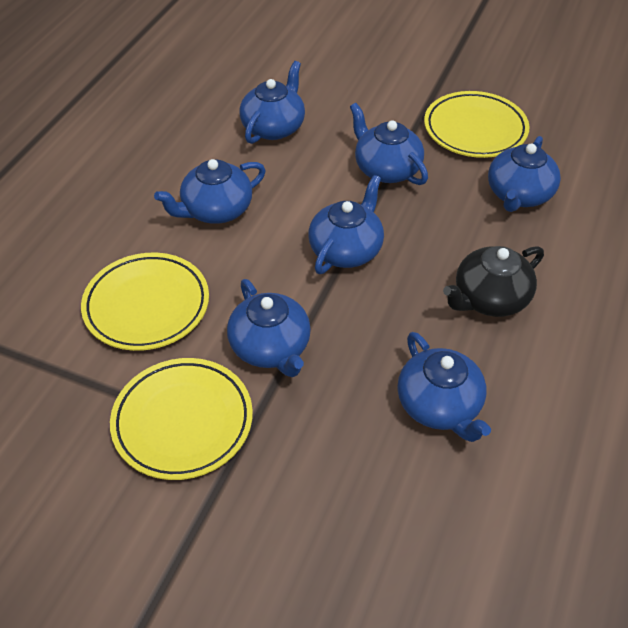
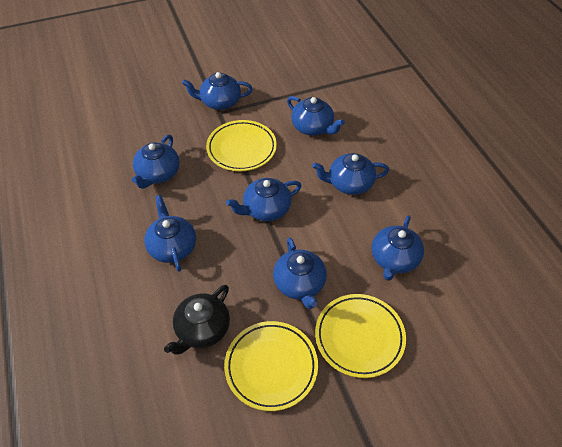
blue teapot: 7 -> 8

